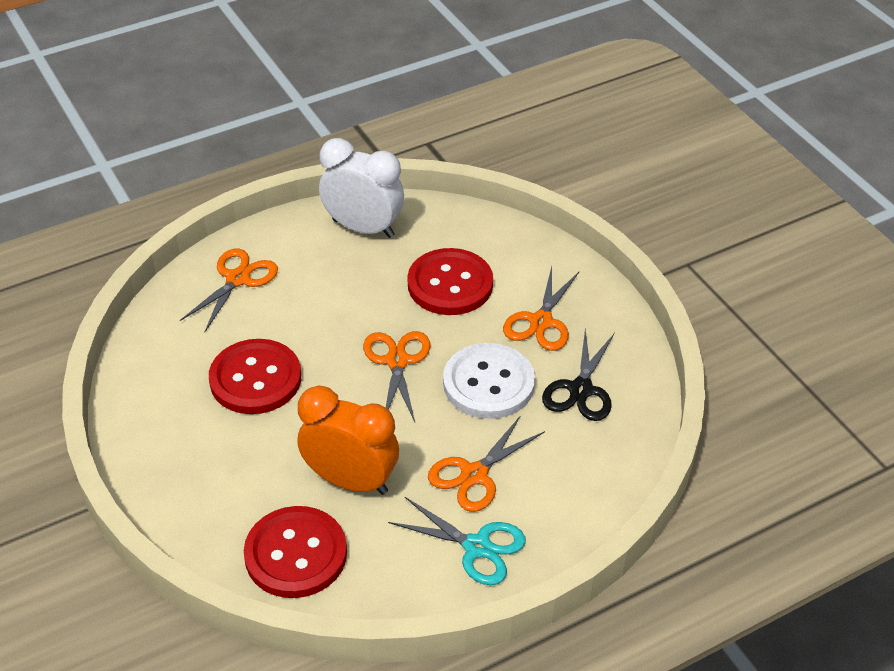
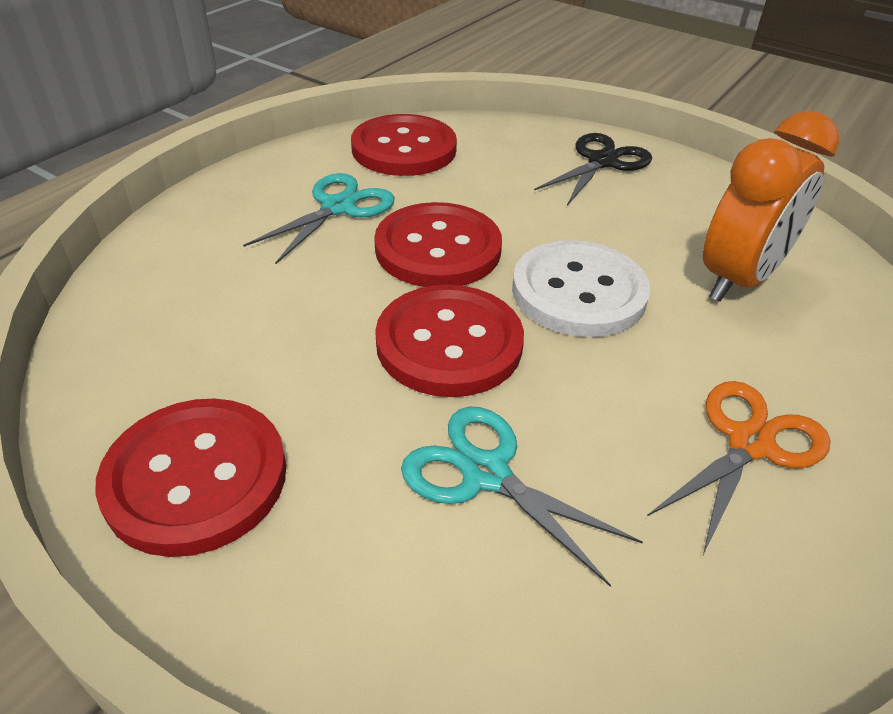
orange scissors: 4 -> 1
red button: 3 -> 4
turquoise scissors: 1 -> 2
white clock: 1 -> 0

